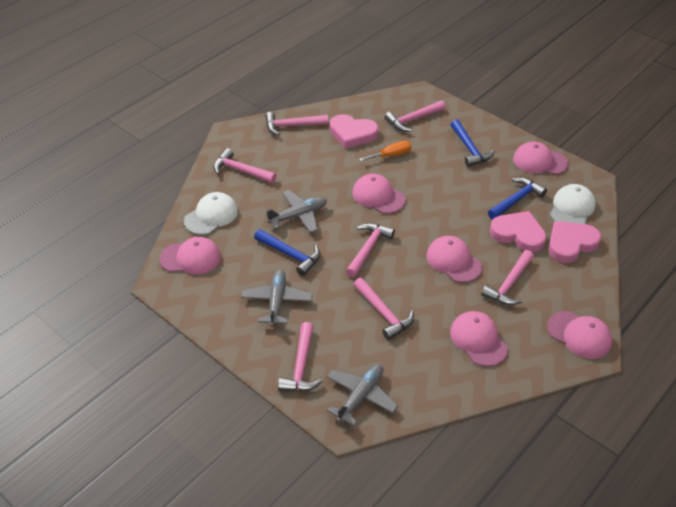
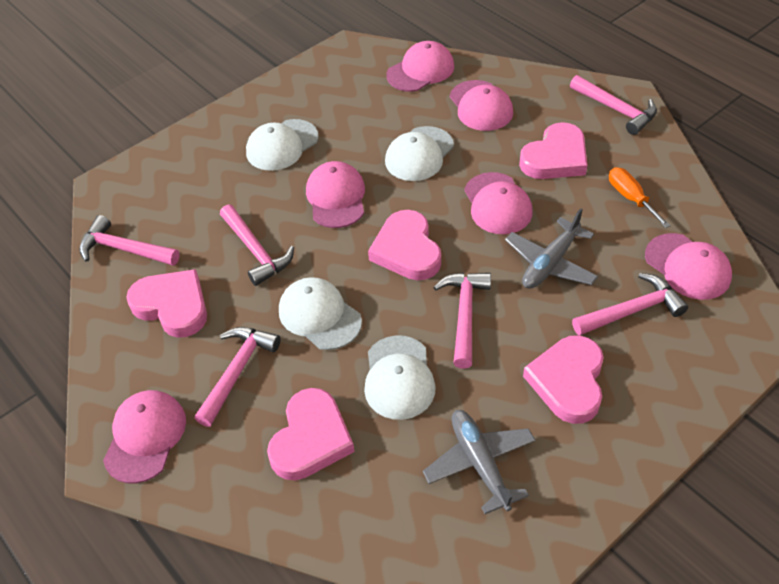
blue hammer: 3 -> 0
grey plane: 3 -> 2
pink hammer: 7 -> 6
pink heart: 3 -> 5
white cap: 2 -> 4

